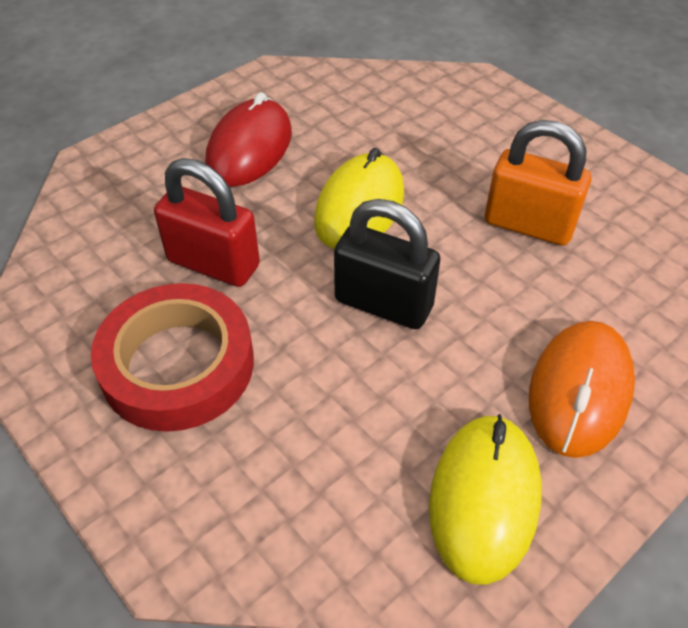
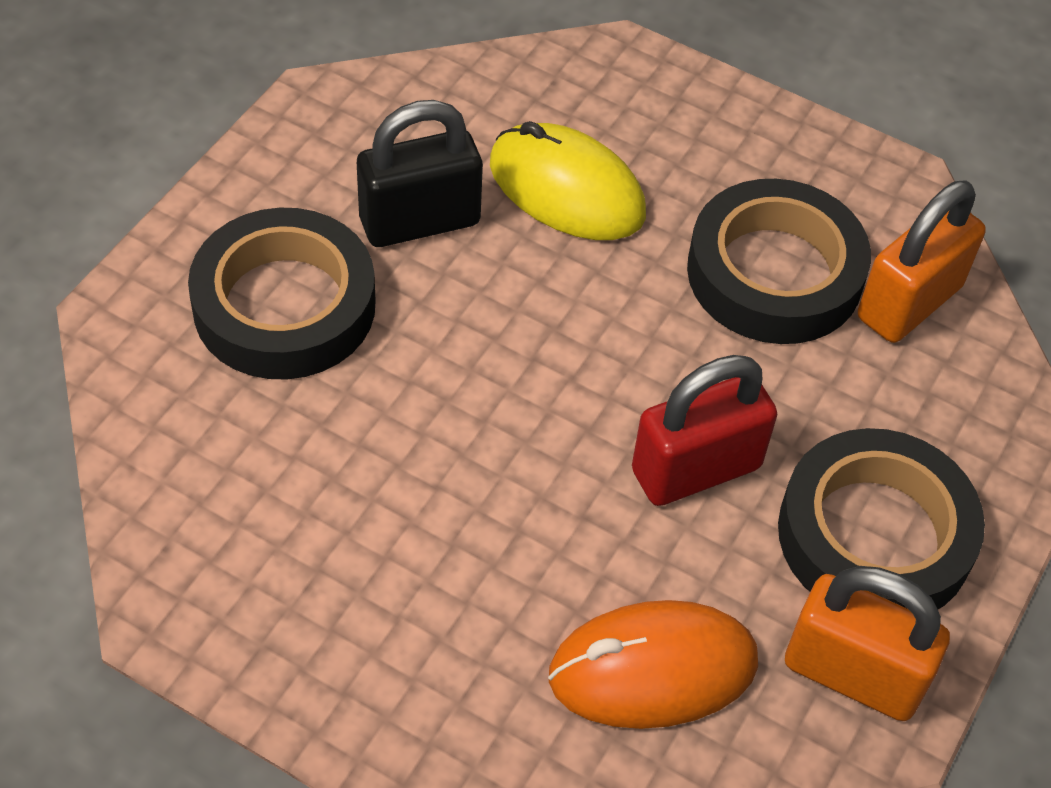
black tape: 0 -> 3
orange padlock: 1 -> 2
red mouse: 1 -> 0
red tape: 1 -> 0
yellow mouse: 2 -> 1

